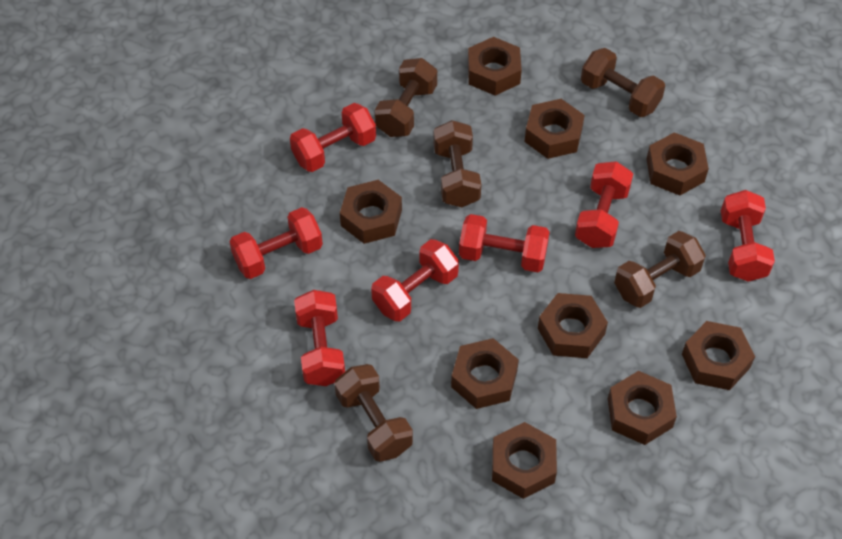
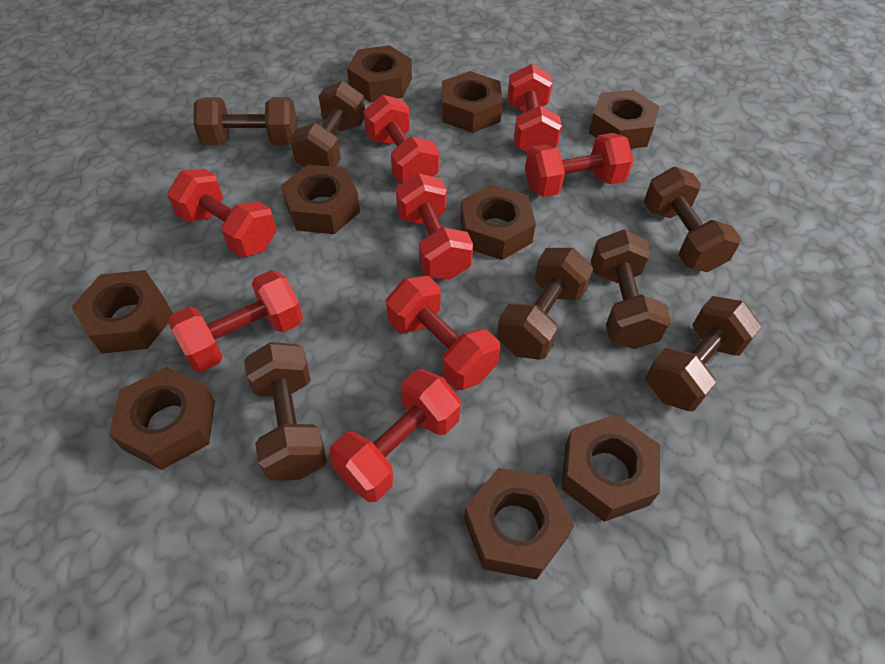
brown dumbbell: 5 -> 7
red dumbbell: 7 -> 8

